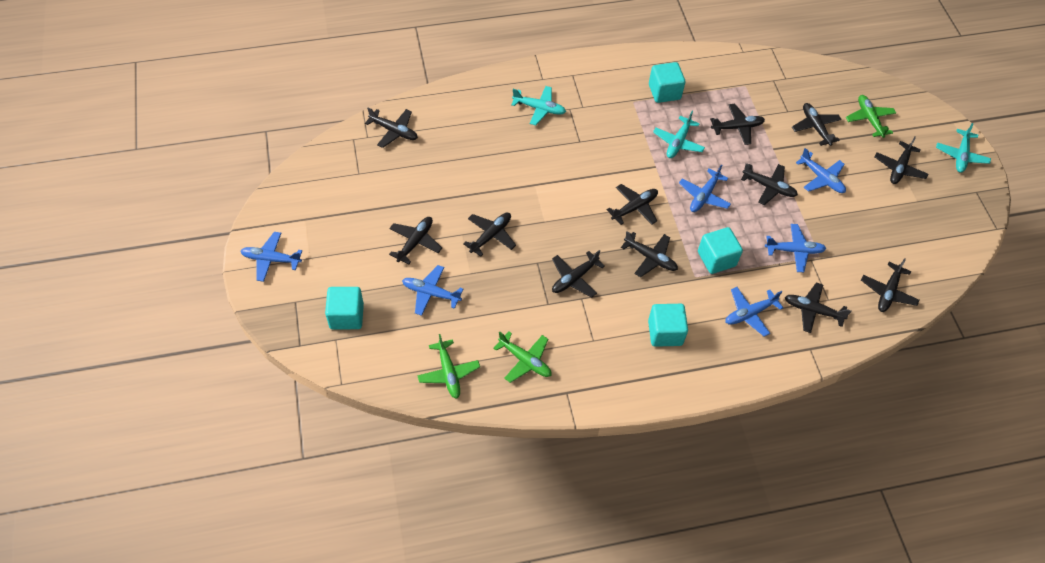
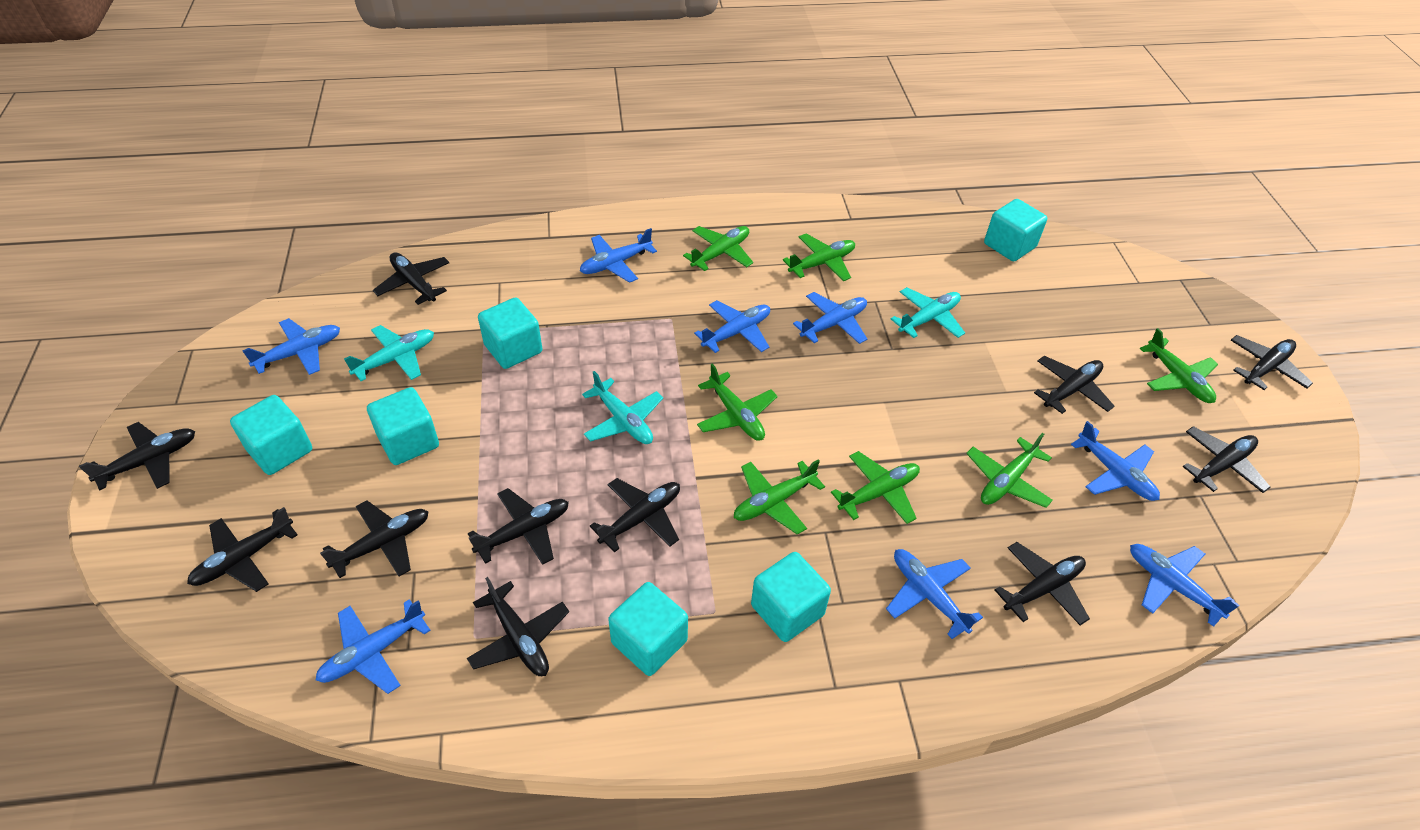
black plane: 12 -> 11
blue plane: 6 -> 8
green plane: 3 -> 7
turquoise cube: 4 -> 6

